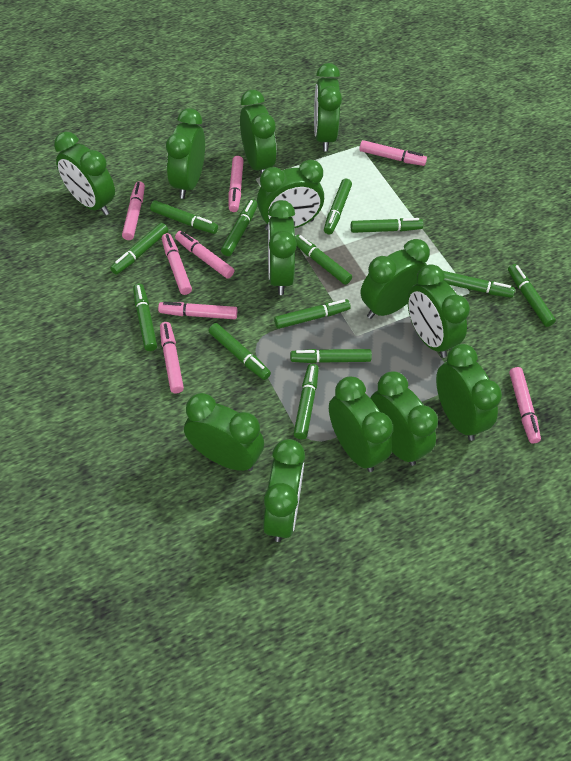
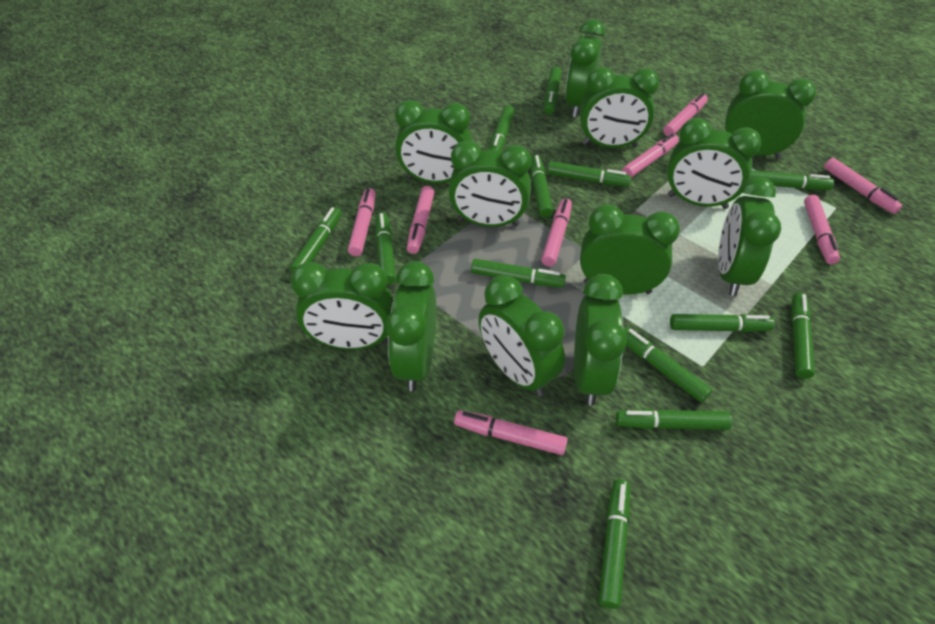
green clock: 13 -> 12

